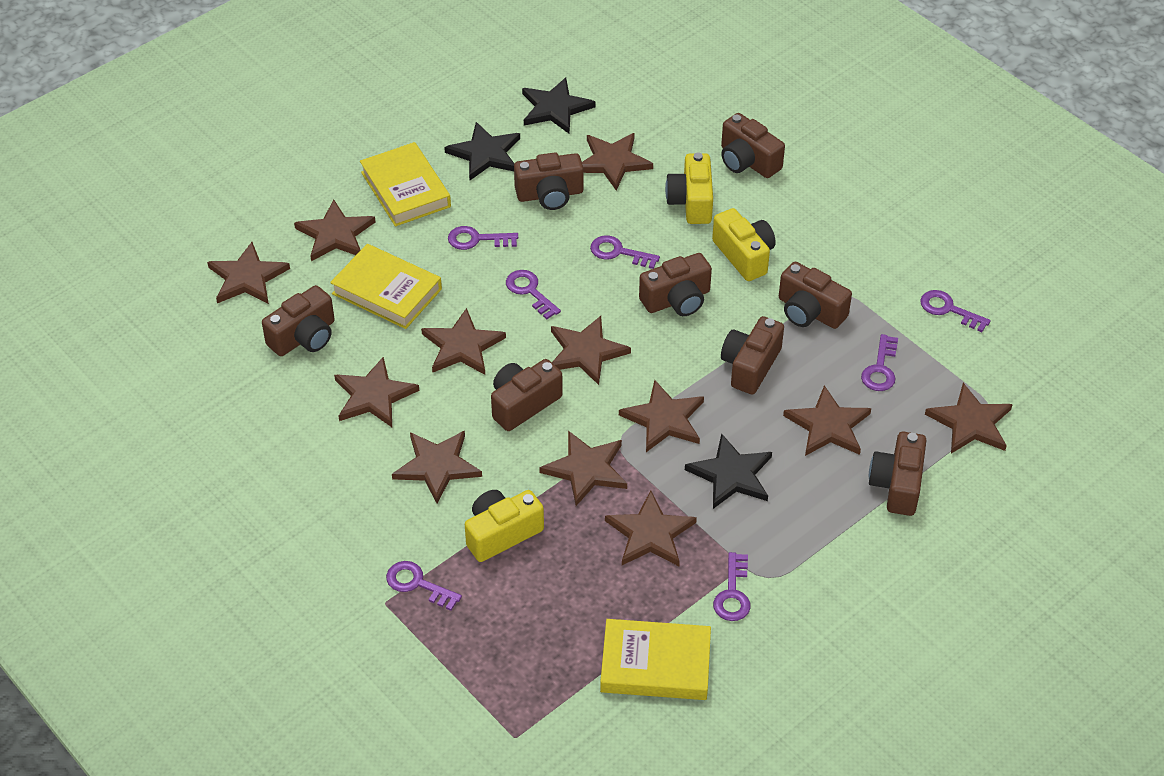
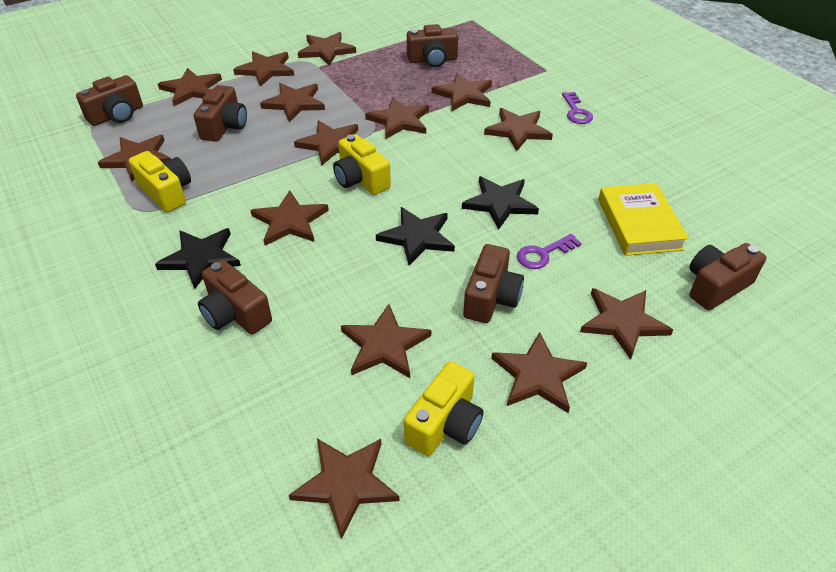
brown camera: 8 -> 6
brown star: 12 -> 14
purple key: 7 -> 2
yellow book: 3 -> 1

